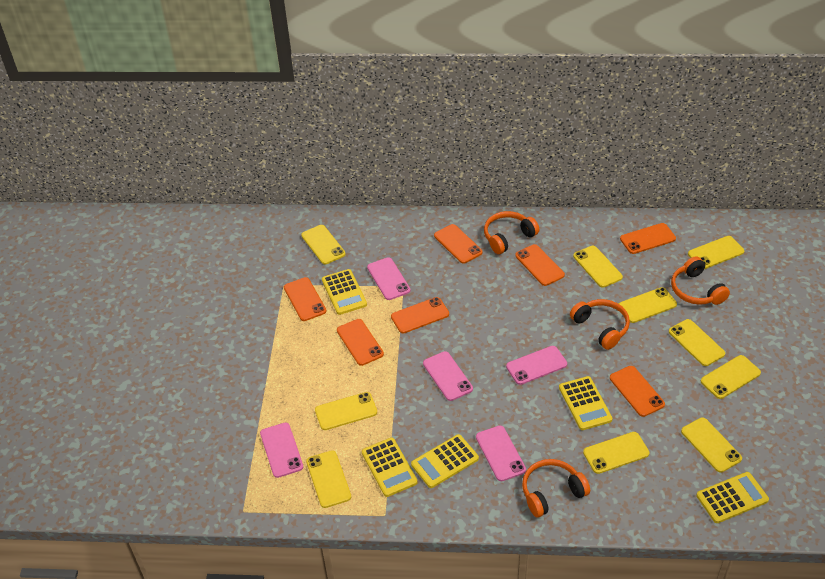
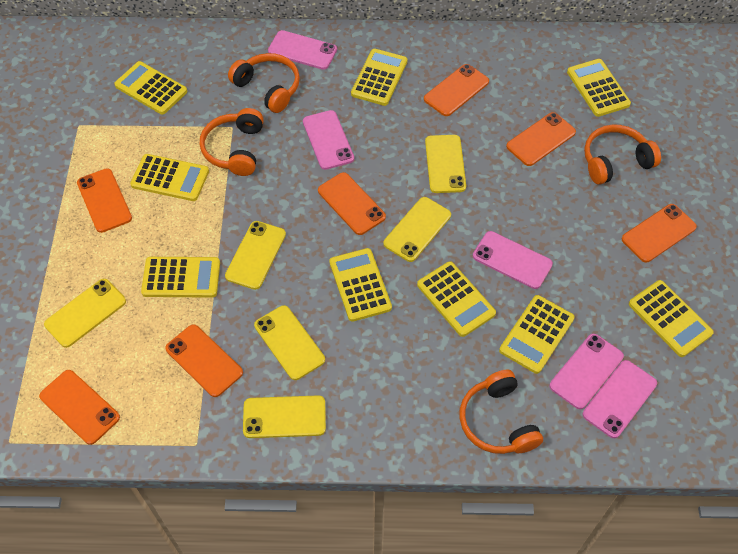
yellow calculator: 5 -> 9
yellow phone: 10 -> 6

